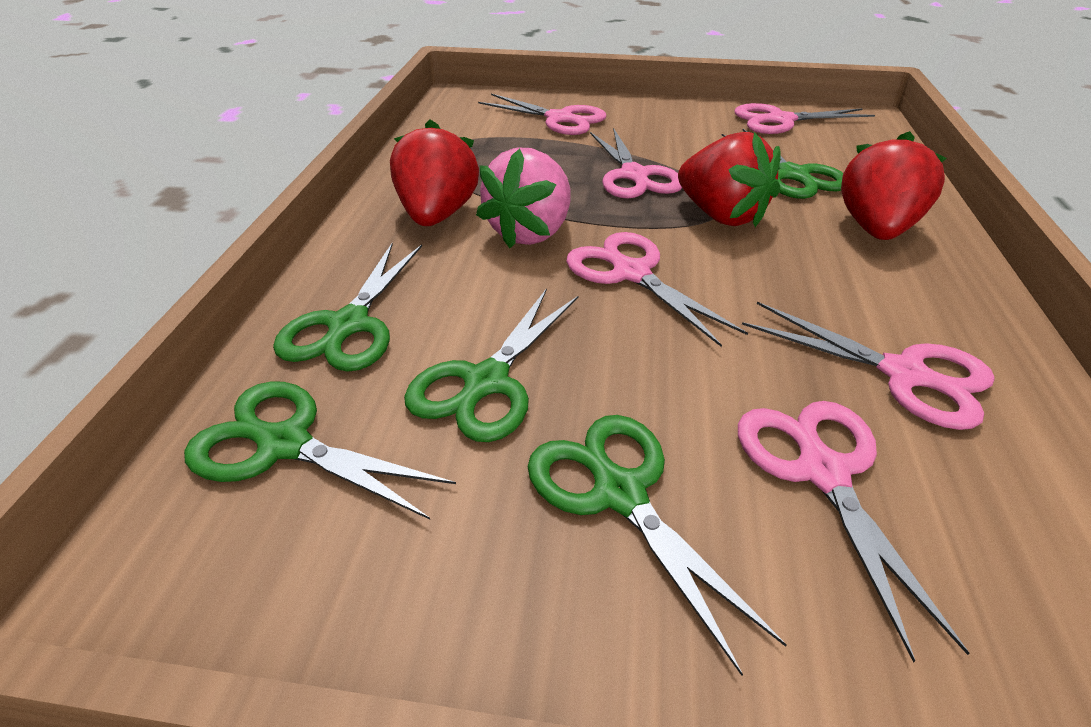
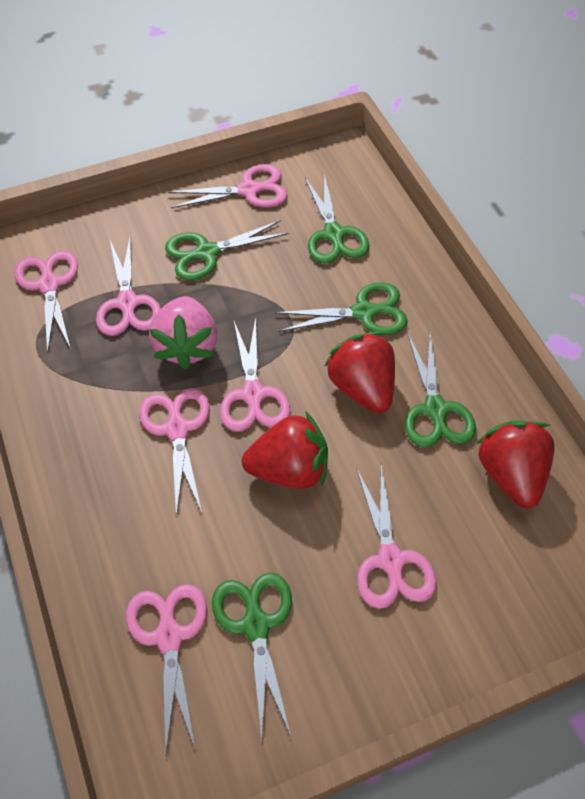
pink scissors: 6 -> 7

